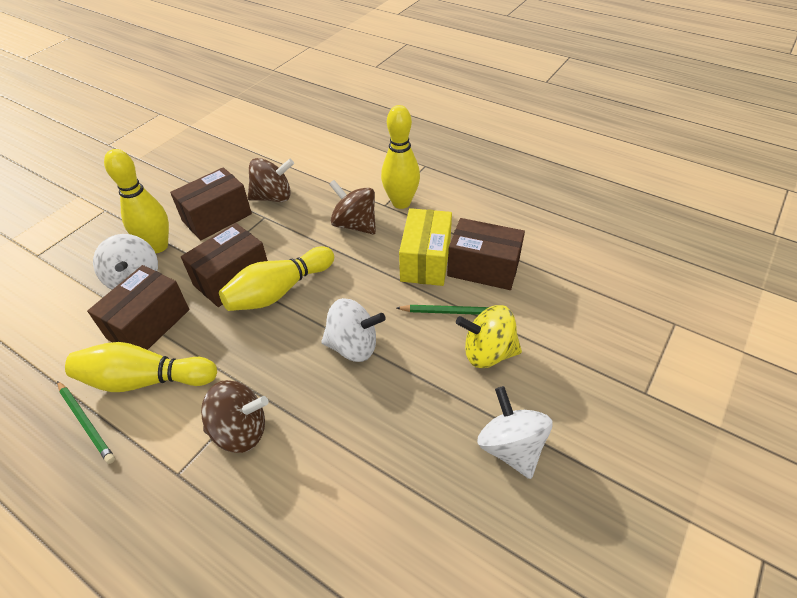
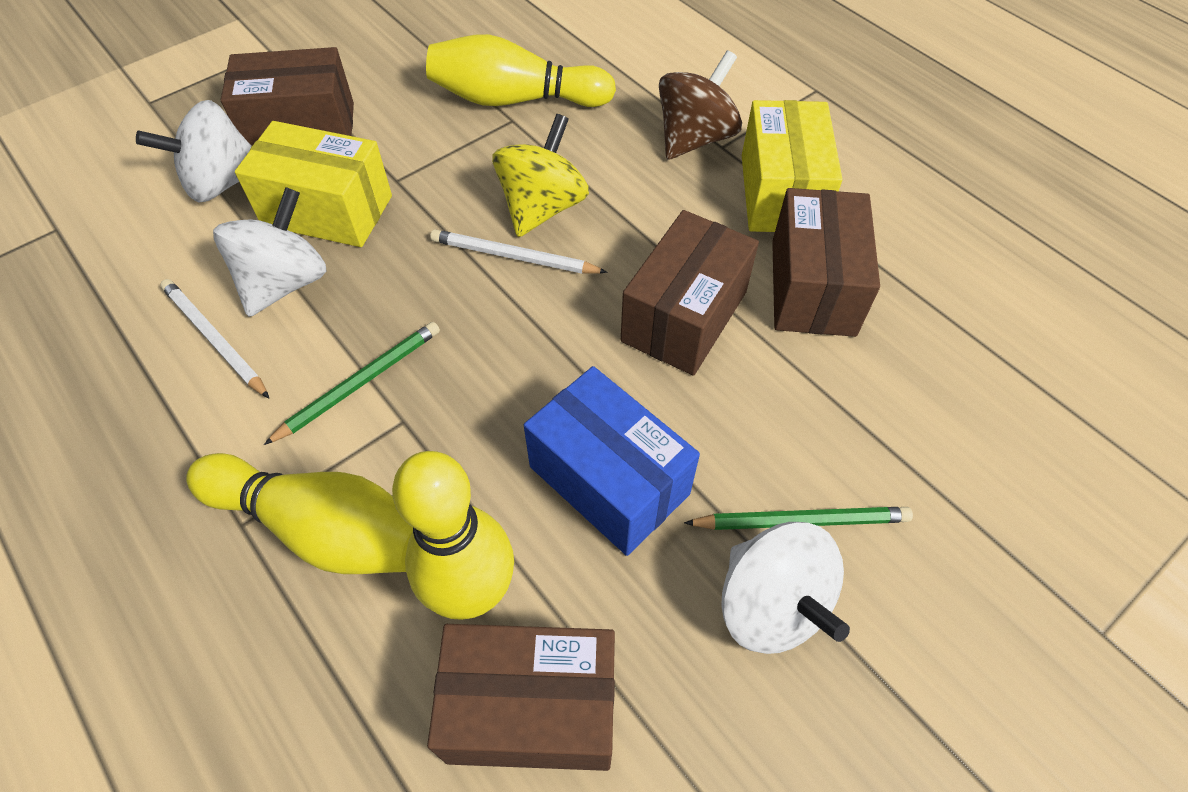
blue box: 0 -> 1
brown spinning top: 3 -> 1
white pencil: 0 -> 2
yellow bowling pin: 4 -> 3
yellow box: 1 -> 2

